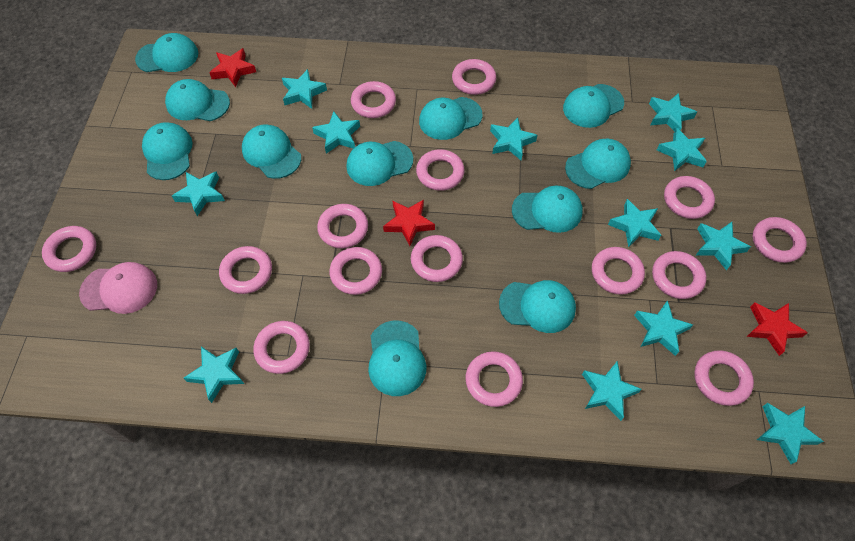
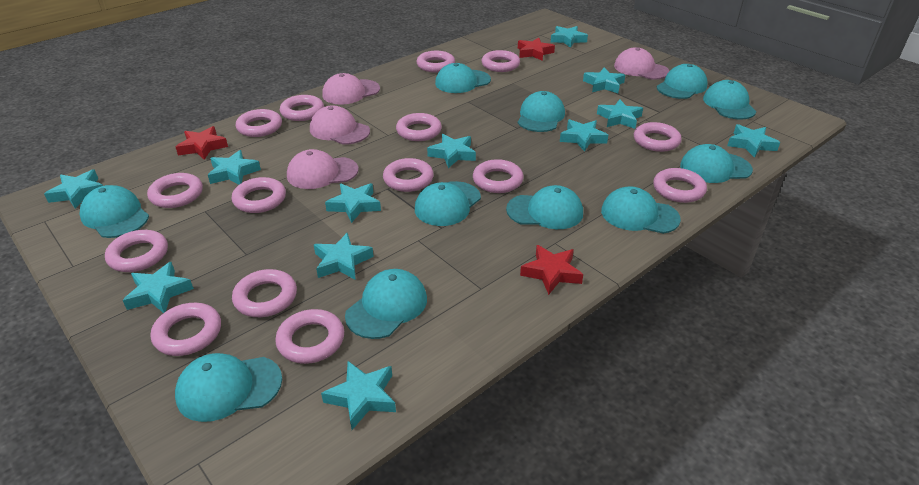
pink cap: 1 -> 4

